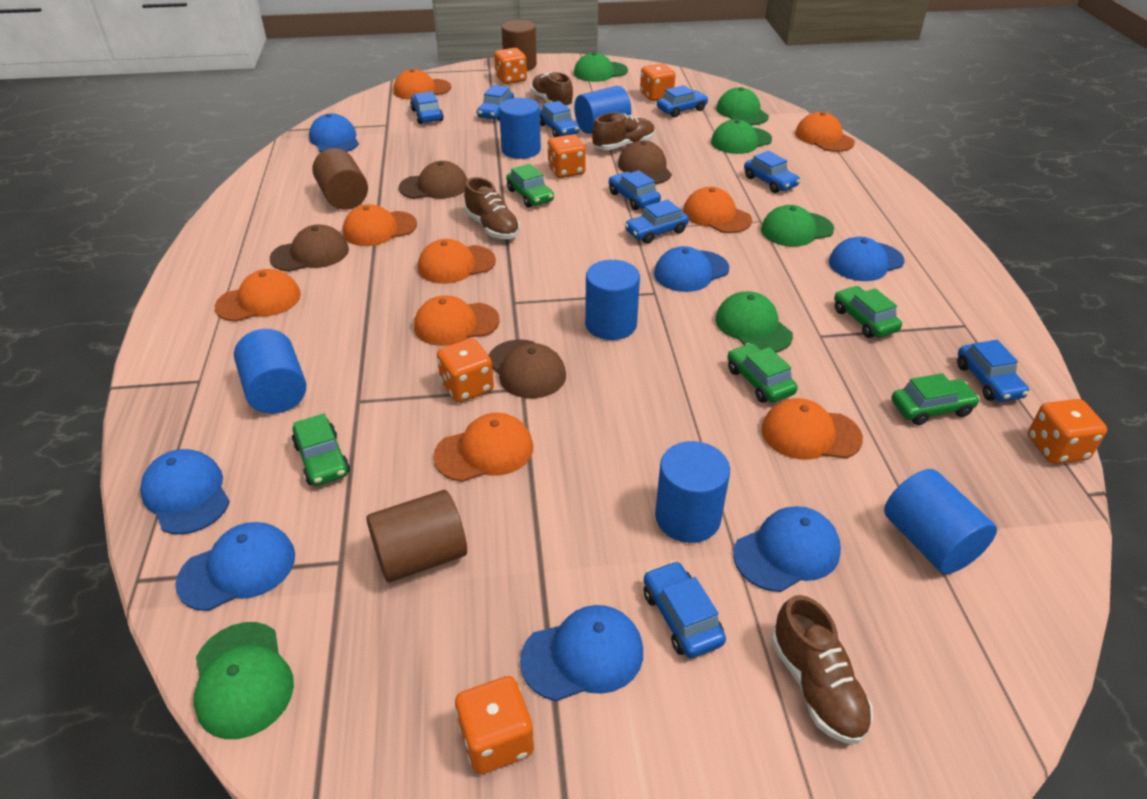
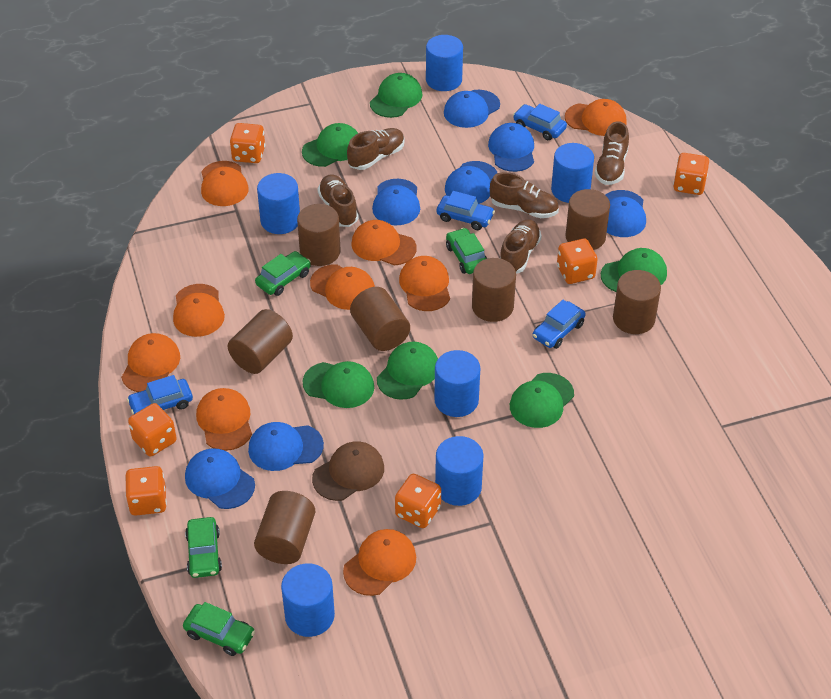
blue car: 9 -> 4
brown cap: 4 -> 1
brown cylinder: 3 -> 7
brown shoe: 4 -> 5
green car: 5 -> 4

